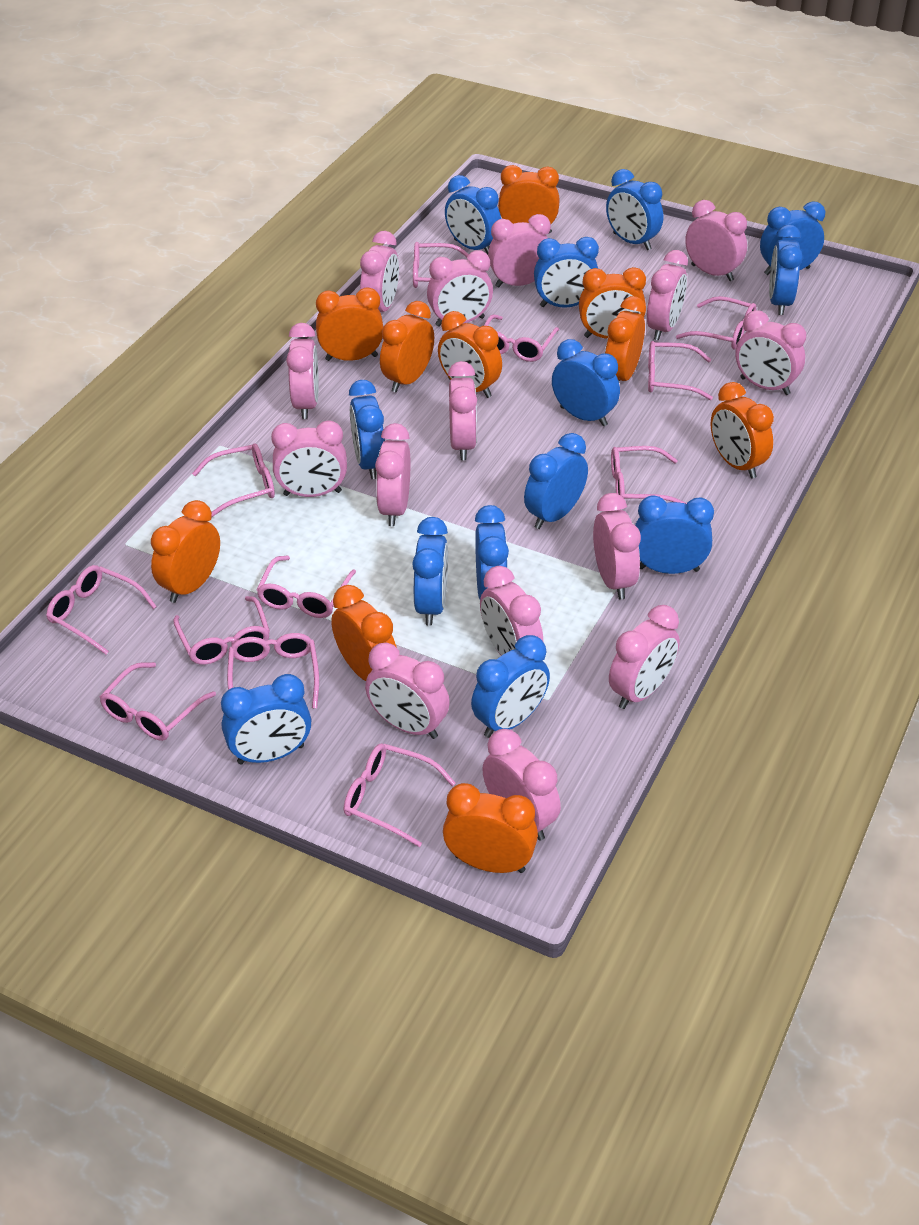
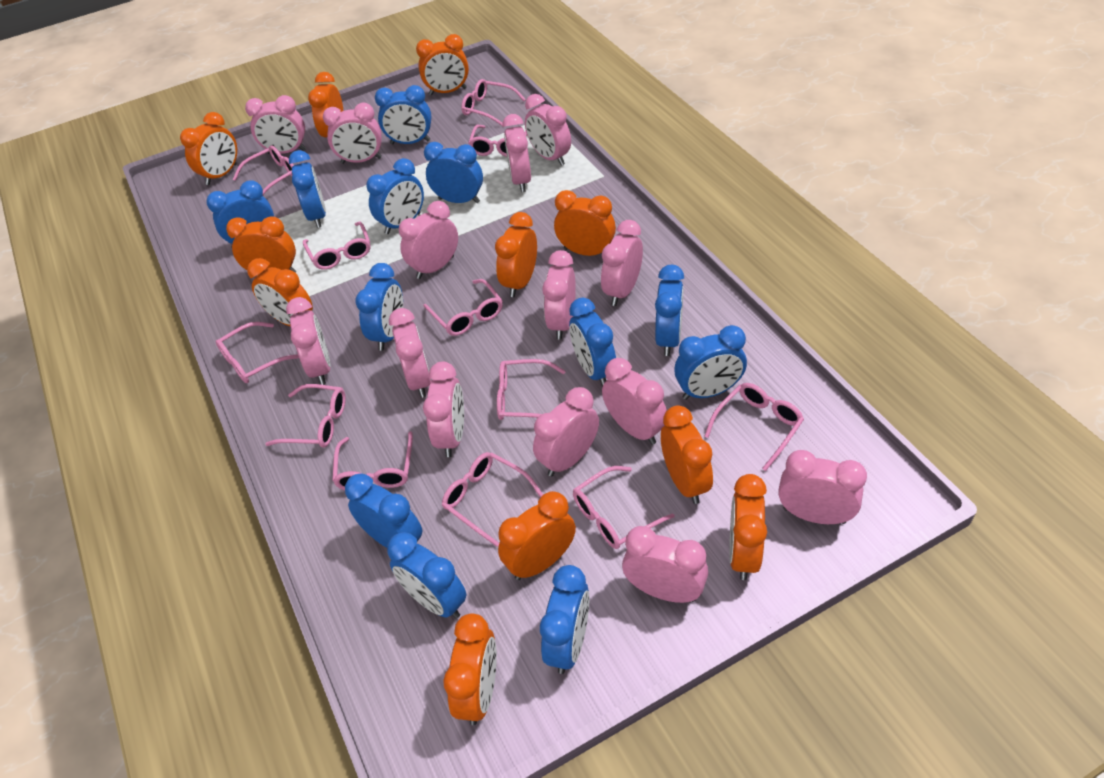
blue clock: 13 -> 12
orange clock: 10 -> 11
pink clock: 15 -> 14

